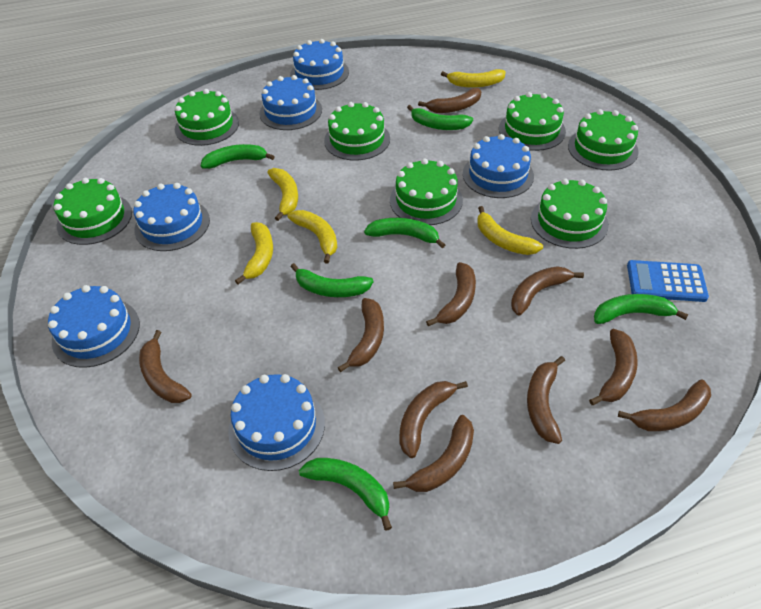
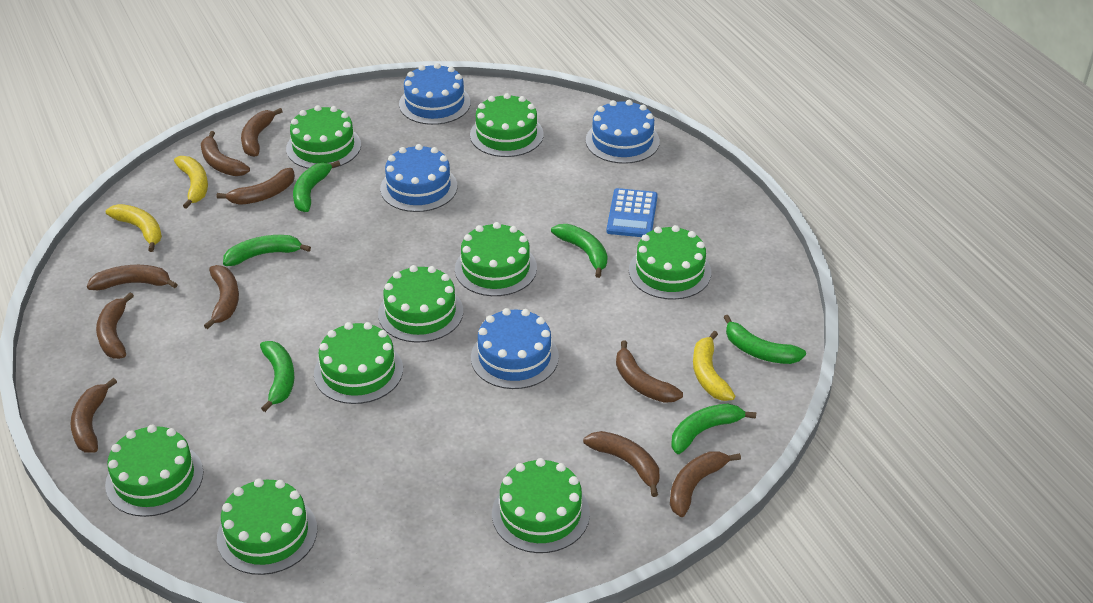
blue cake: 6 -> 4
green cake: 7 -> 9
yellow banana: 5 -> 3

